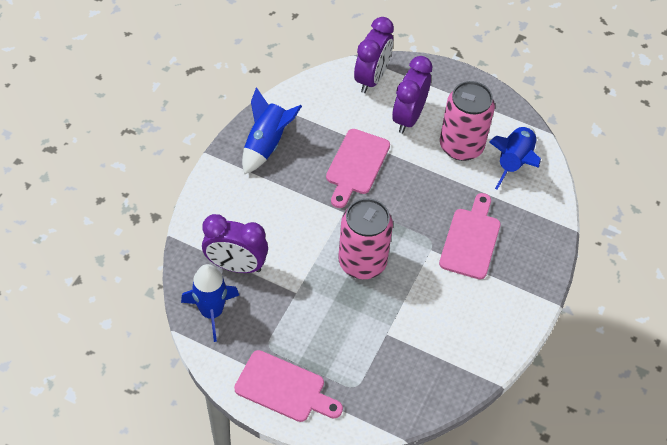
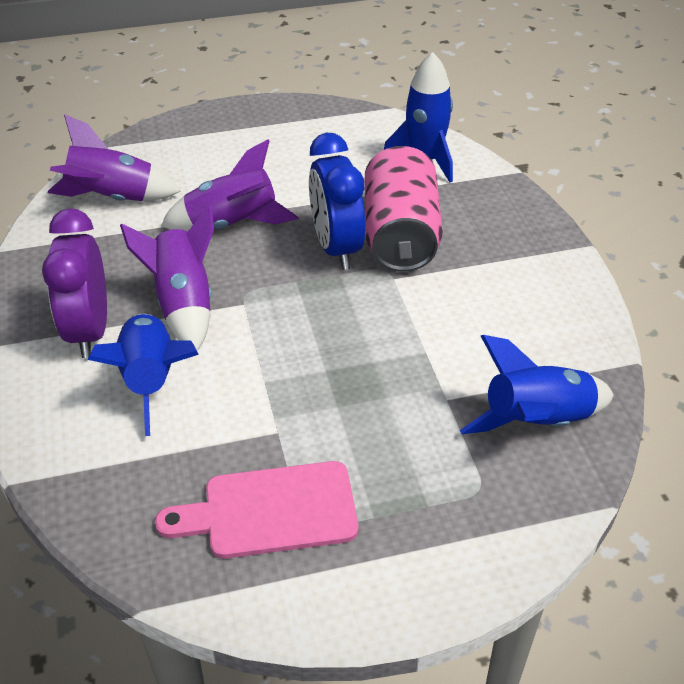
blue clock: 0 -> 1
pink can: 2 -> 1
pink cutting board: 3 -> 1
purple clock: 3 -> 1
purple rocket: 0 -> 3

